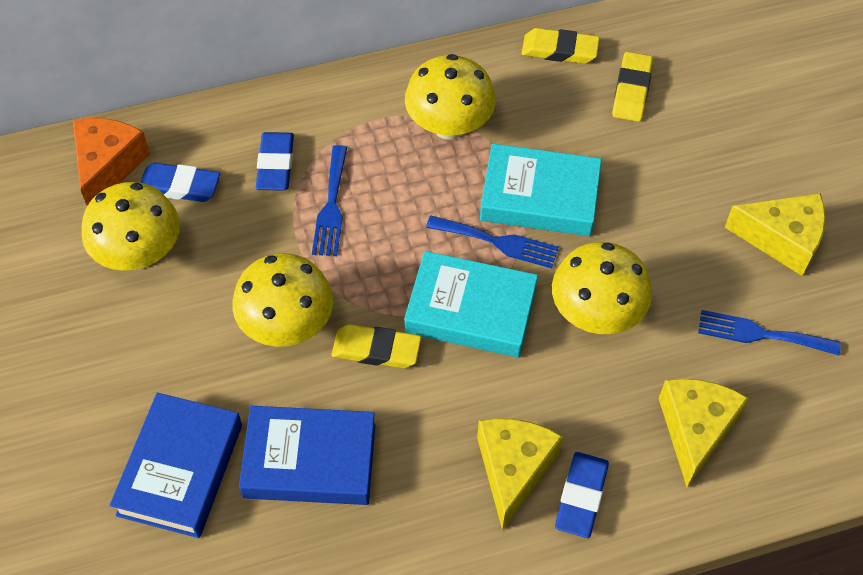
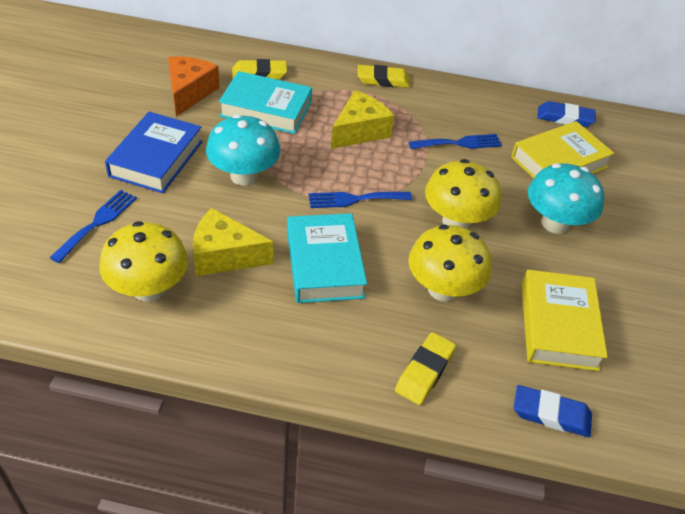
blue book: 2 -> 1
blue eraser: 3 -> 2
turquoise mushroom: 0 -> 2
yellow book: 0 -> 2
yellow cheese: 3 -> 2
yellow mushroom: 4 -> 3

